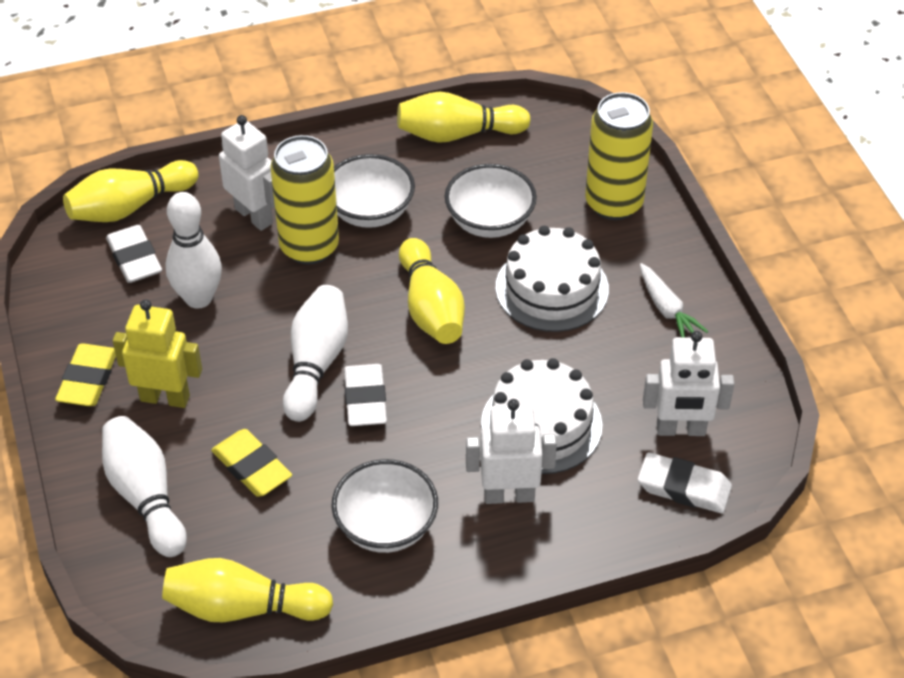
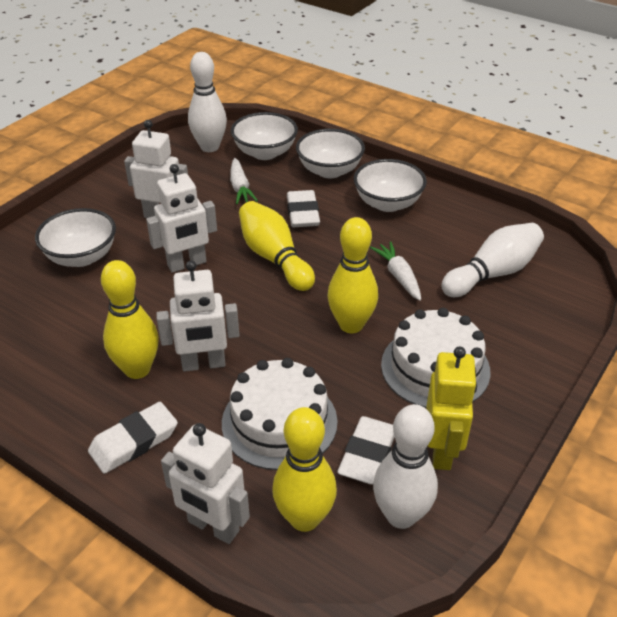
white bowl: 3 -> 4
white carrot: 1 -> 2
white robot: 3 -> 4
yellow can: 2 -> 0
yellow eraser: 2 -> 0

